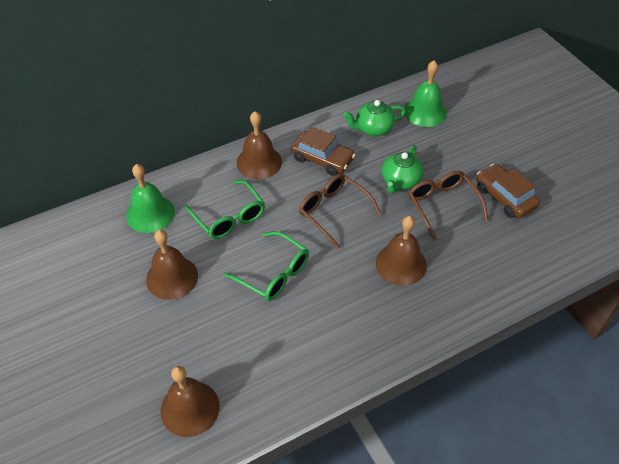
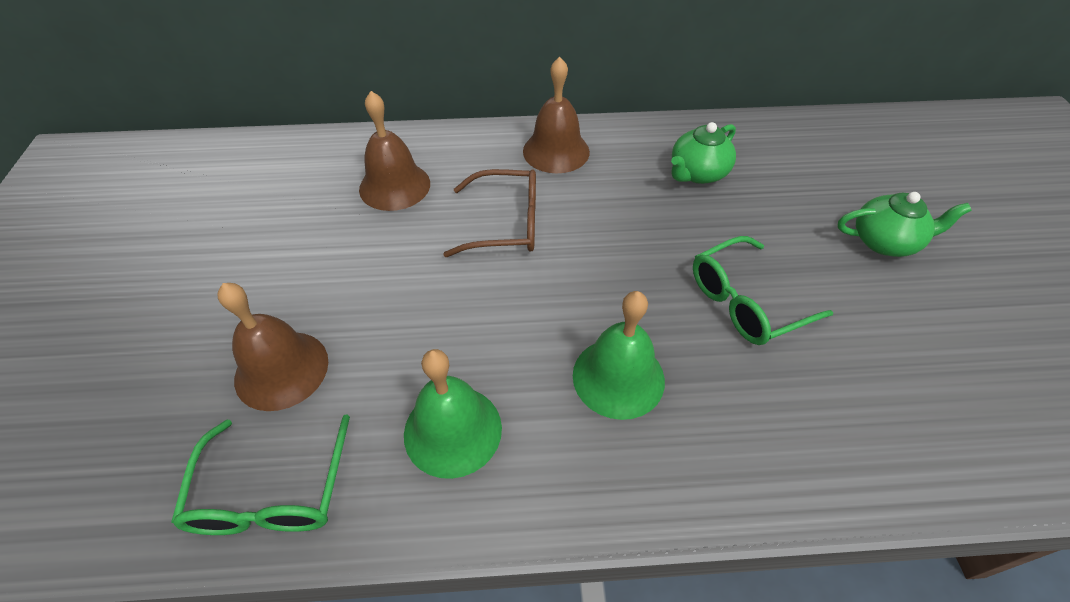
brown bell: 4 -> 3
brown car: 2 -> 0
brown glasses: 2 -> 1

